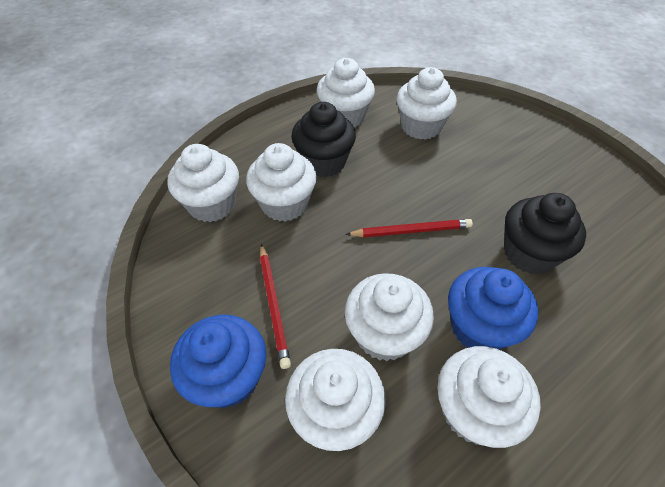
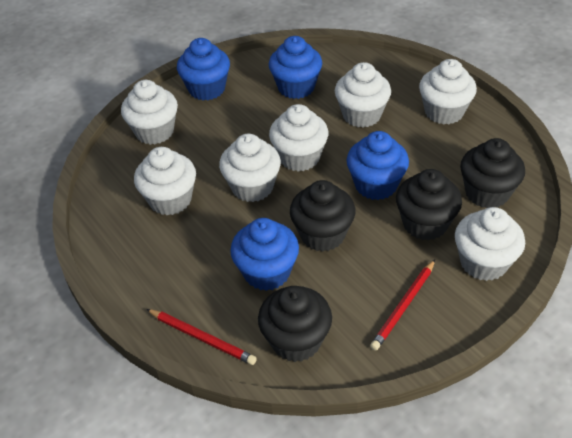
black cupcake: 2 -> 4
blue cupcake: 2 -> 4

